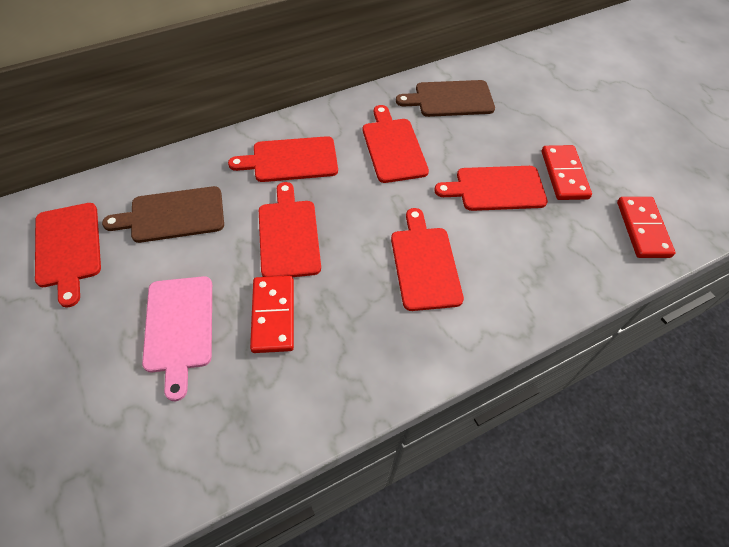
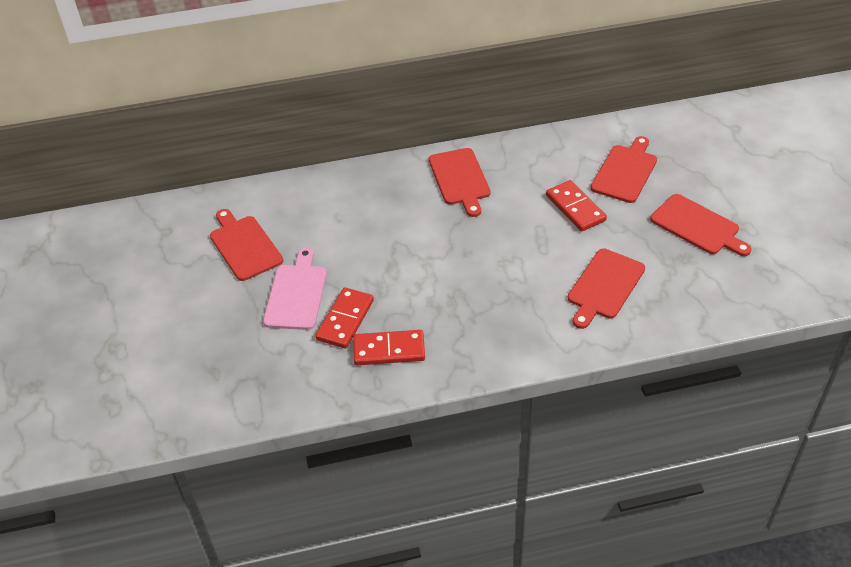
brown cutting board: 2 -> 0
red cutting board: 6 -> 5

